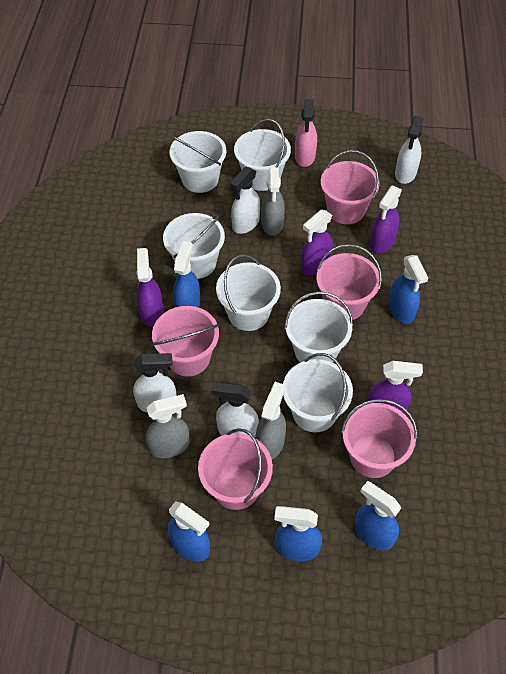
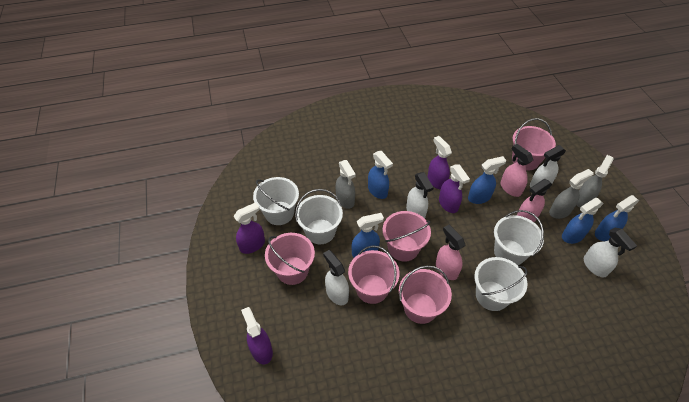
pink spray bottle: 1 -> 3
white bucket: 6 -> 4

